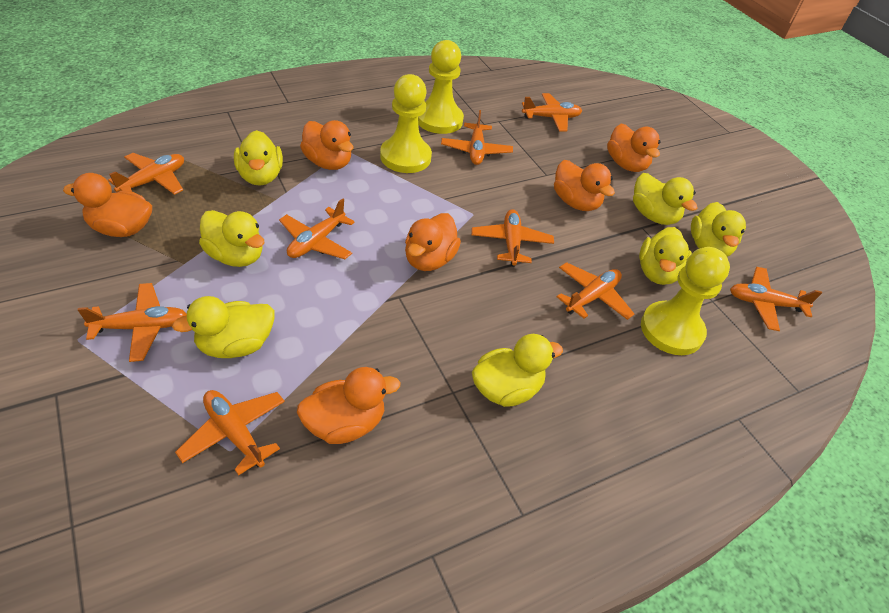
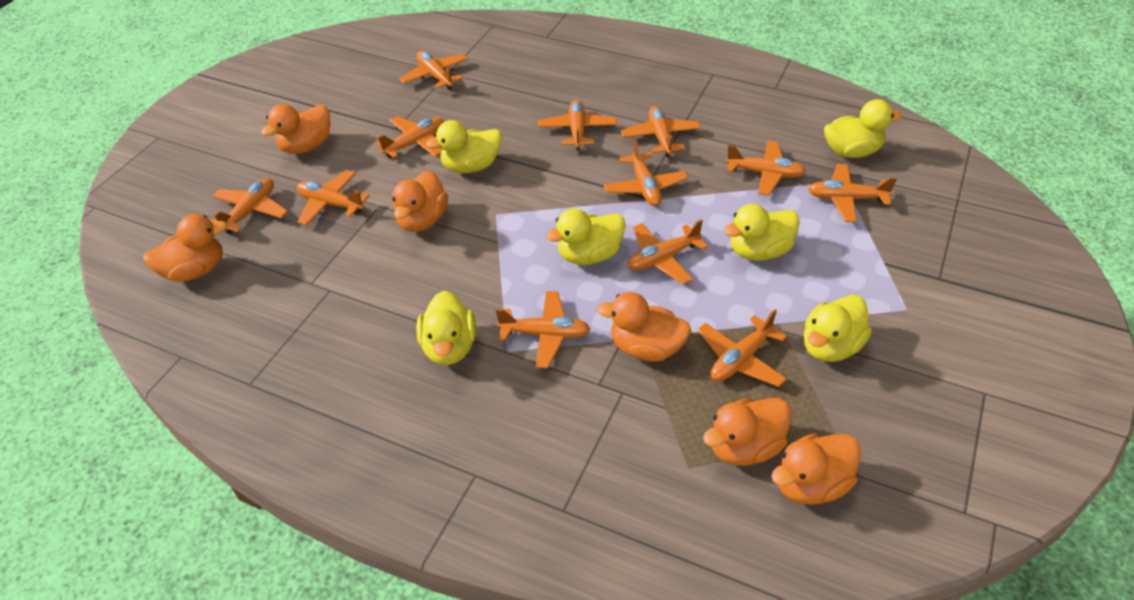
orange plane: 9 -> 12
yellow duck: 7 -> 6
yellow pawn: 3 -> 0

